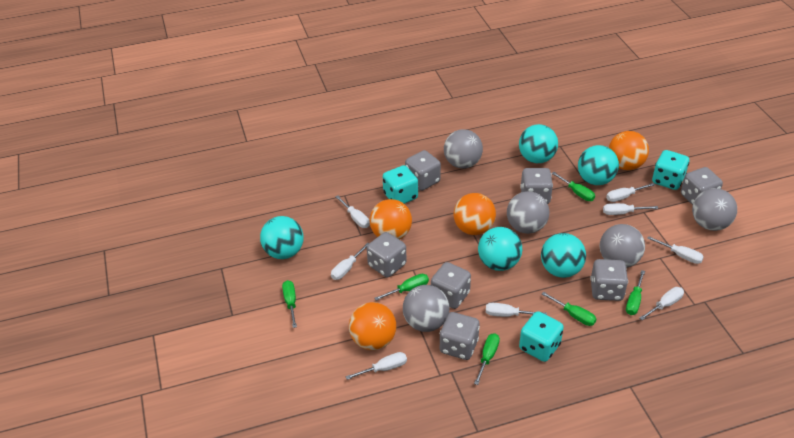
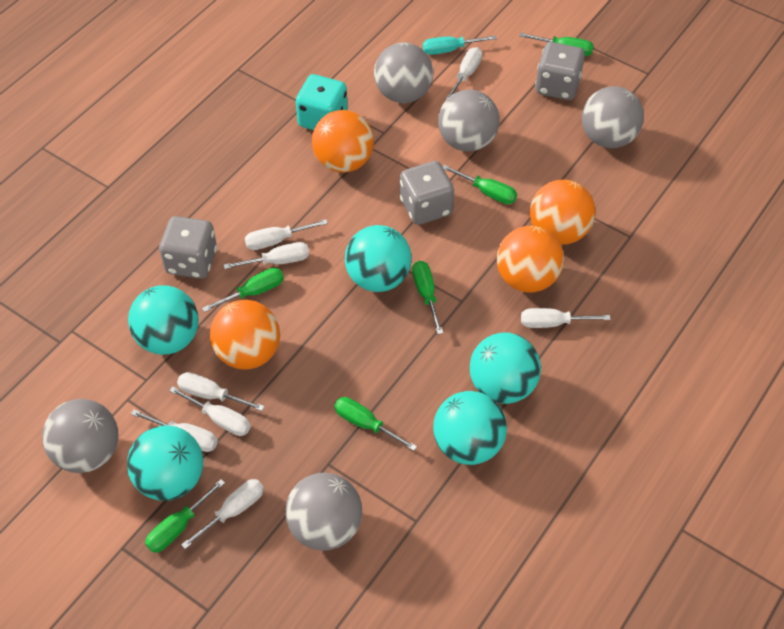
grey dice: 7 -> 3
turquoise dice: 3 -> 1
turquoise screwdriver: 0 -> 1

